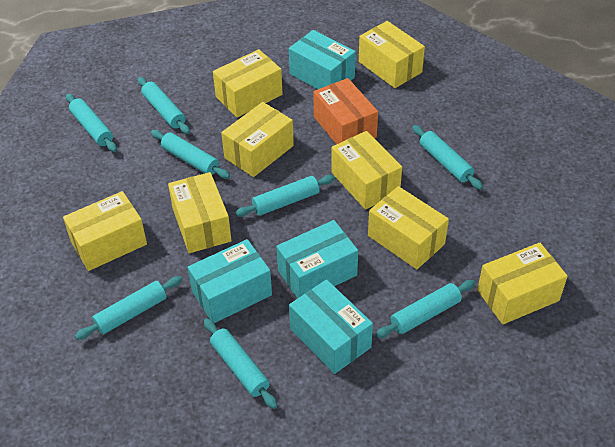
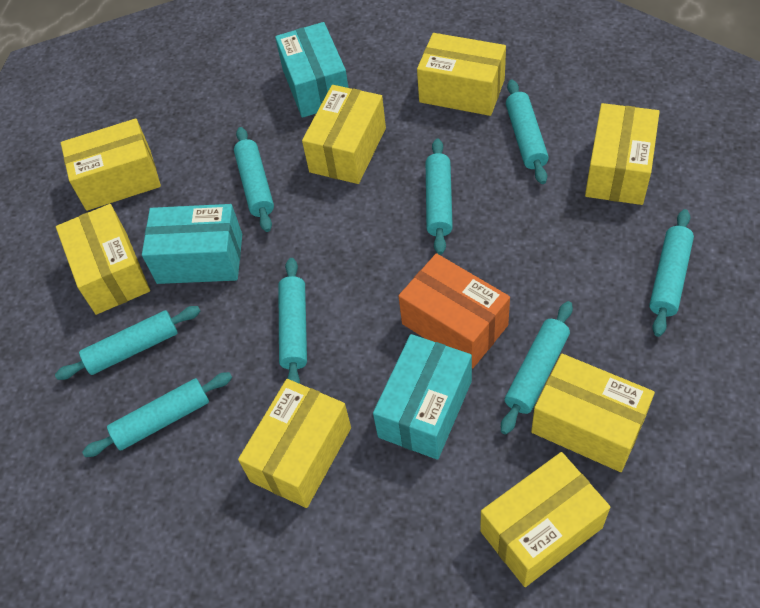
turquoise box: 4 -> 3

